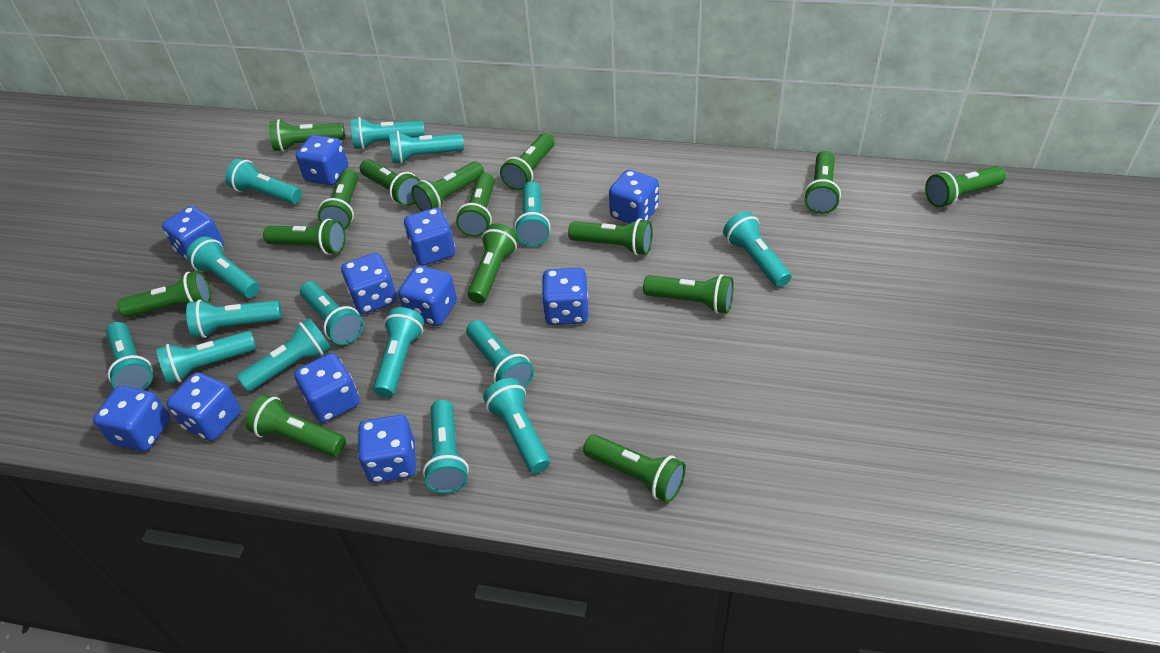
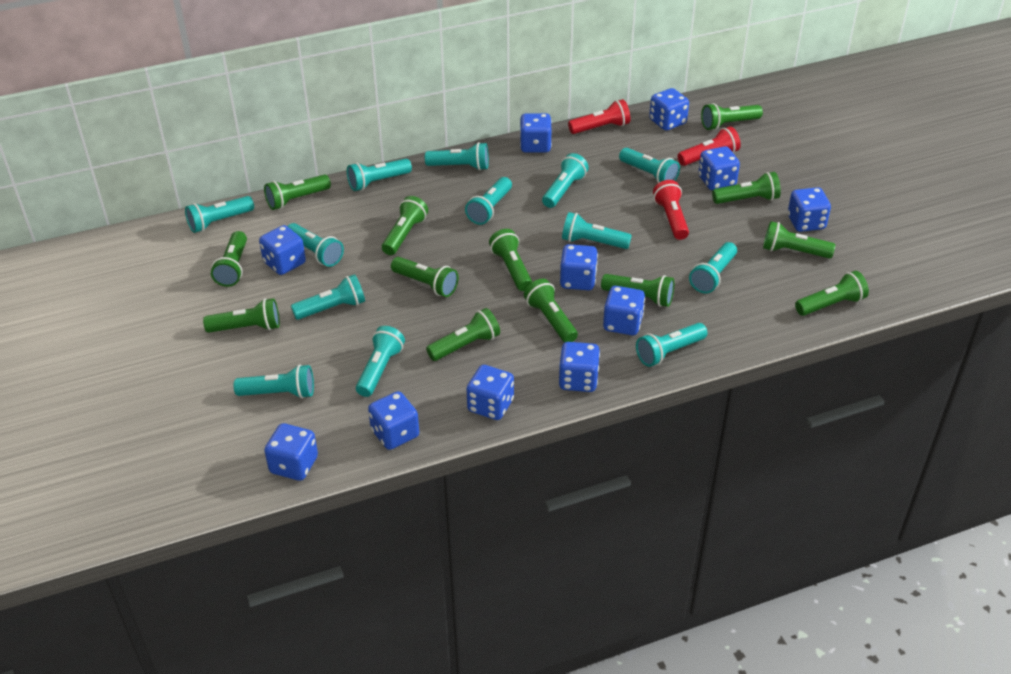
green flashlight: 15 -> 13
red flashlight: 0 -> 3
turquoise flashlight: 15 -> 13

